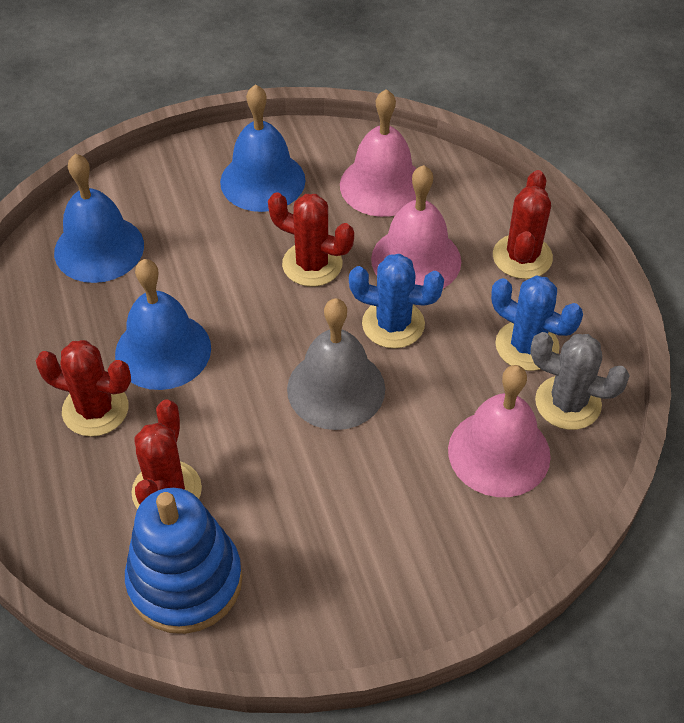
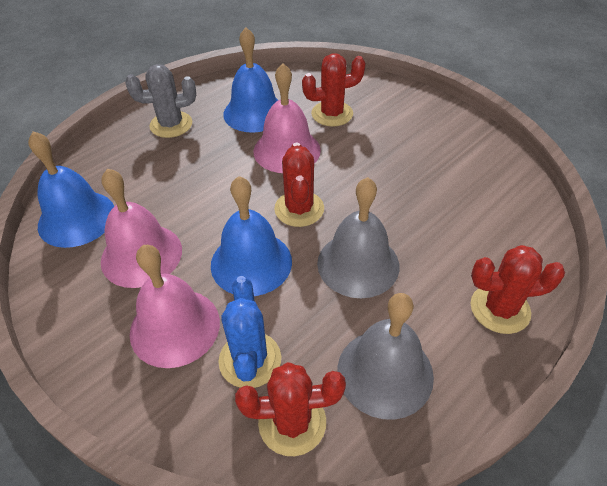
blue cactus: 2 -> 1
blue stacking toy: 1 -> 0
grey bell: 1 -> 2

